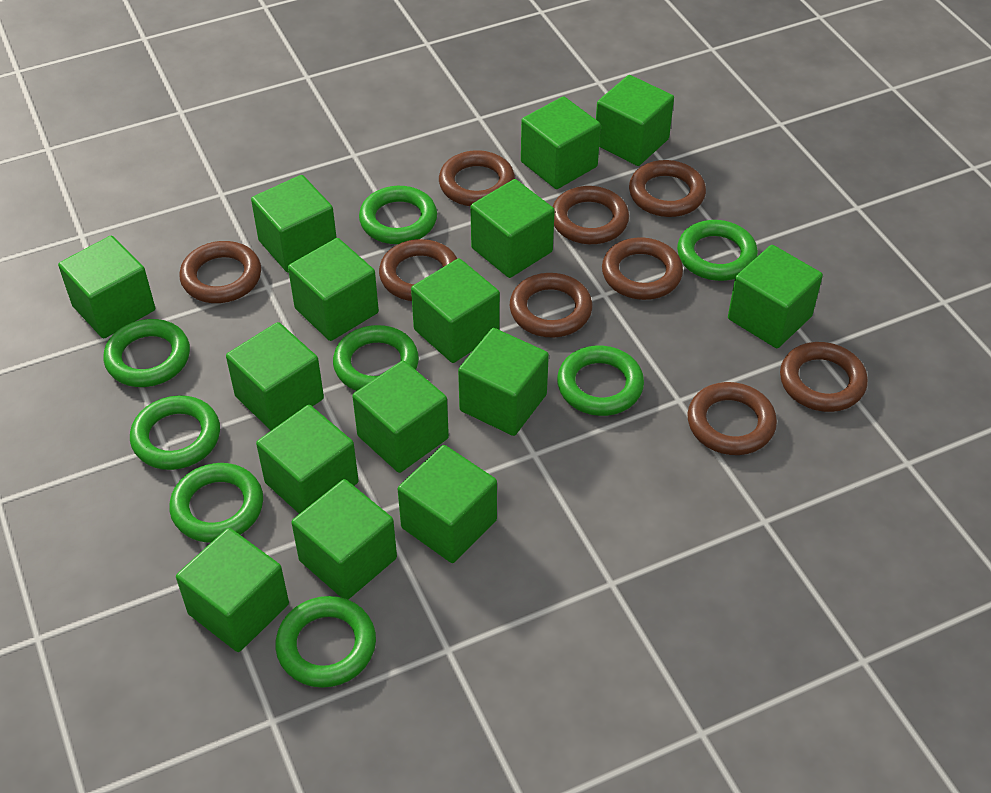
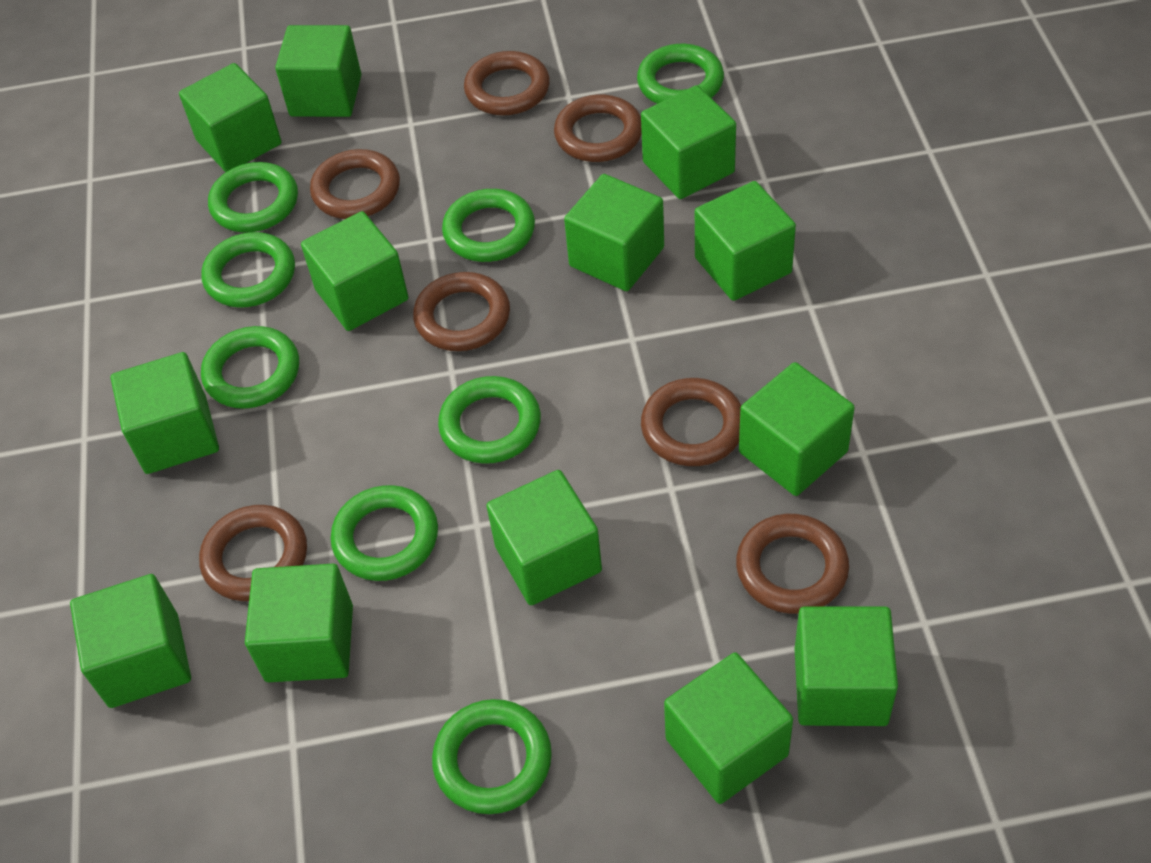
brown ring: 9 -> 7
green cube: 15 -> 13

